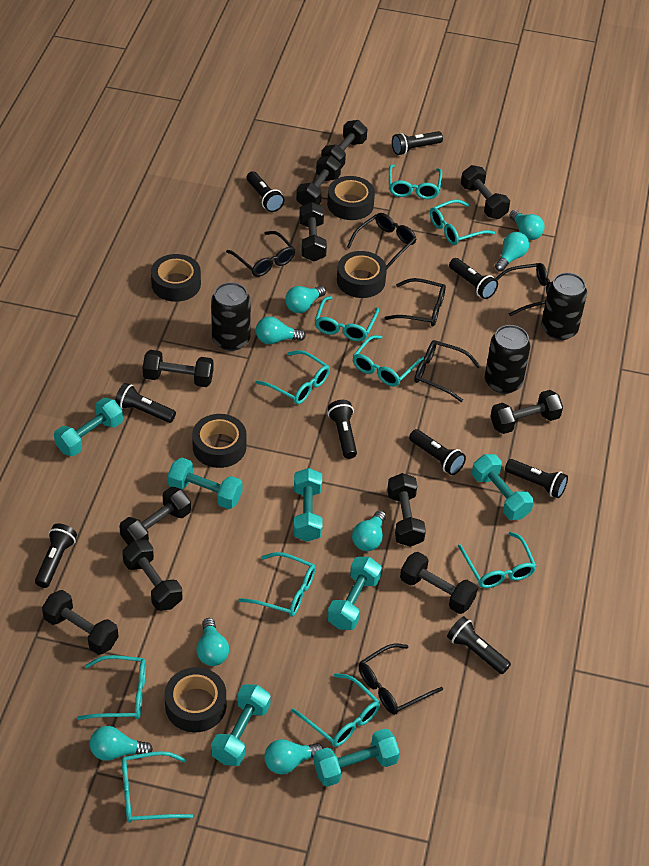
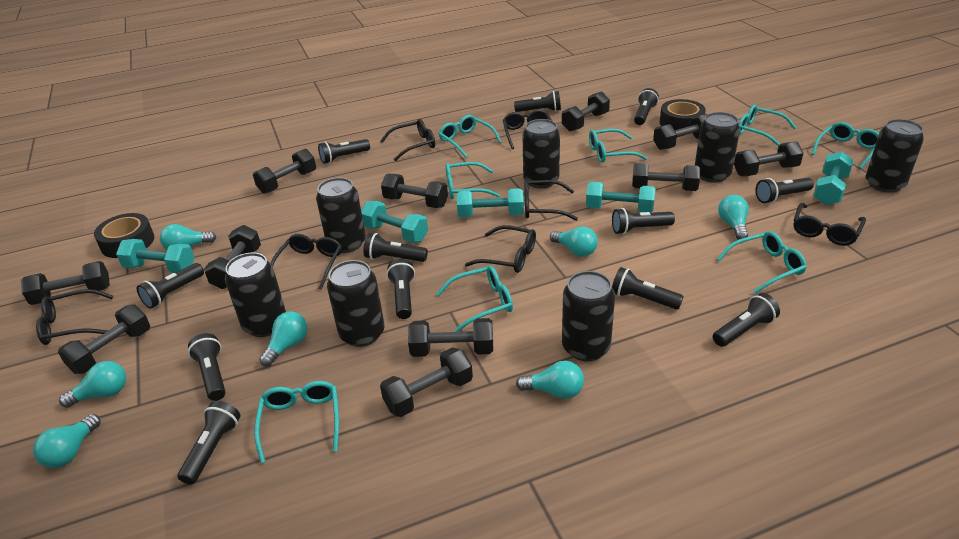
black can: 3 -> 7
black flashlight: 9 -> 12
black glasses: 6 -> 7
black tape: 5 -> 2
turquoise dumbbell: 7 -> 5
turquoise glasses: 10 -> 8
turquoise light bulb: 8 -> 7

